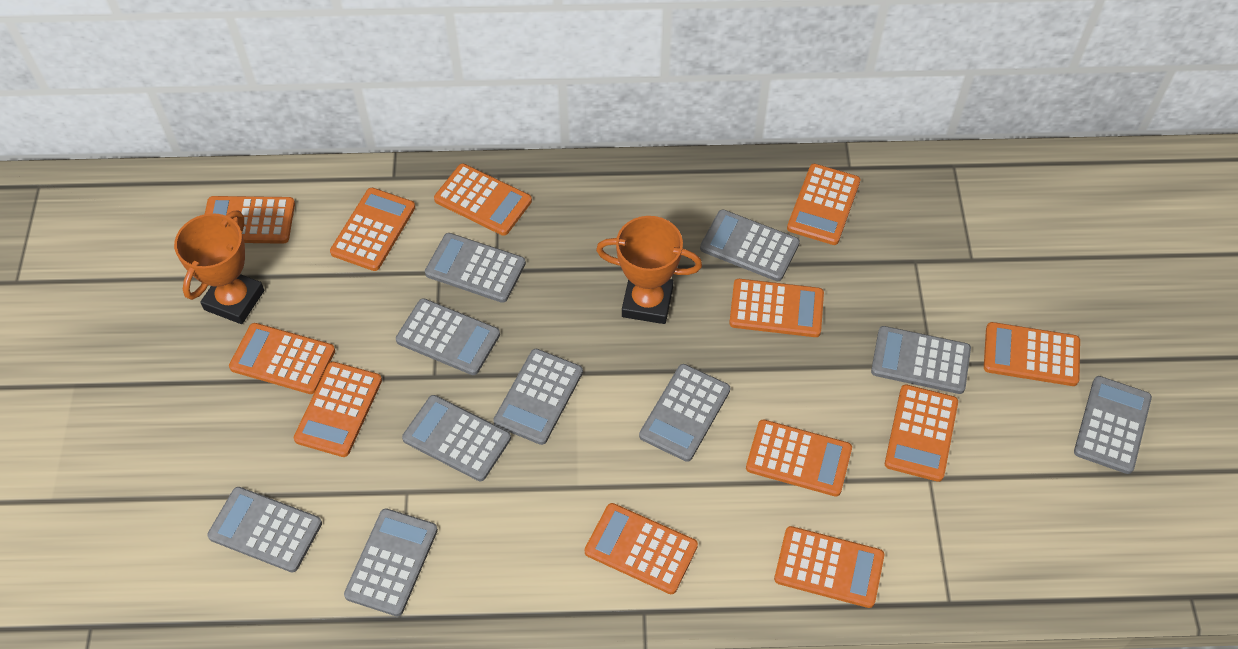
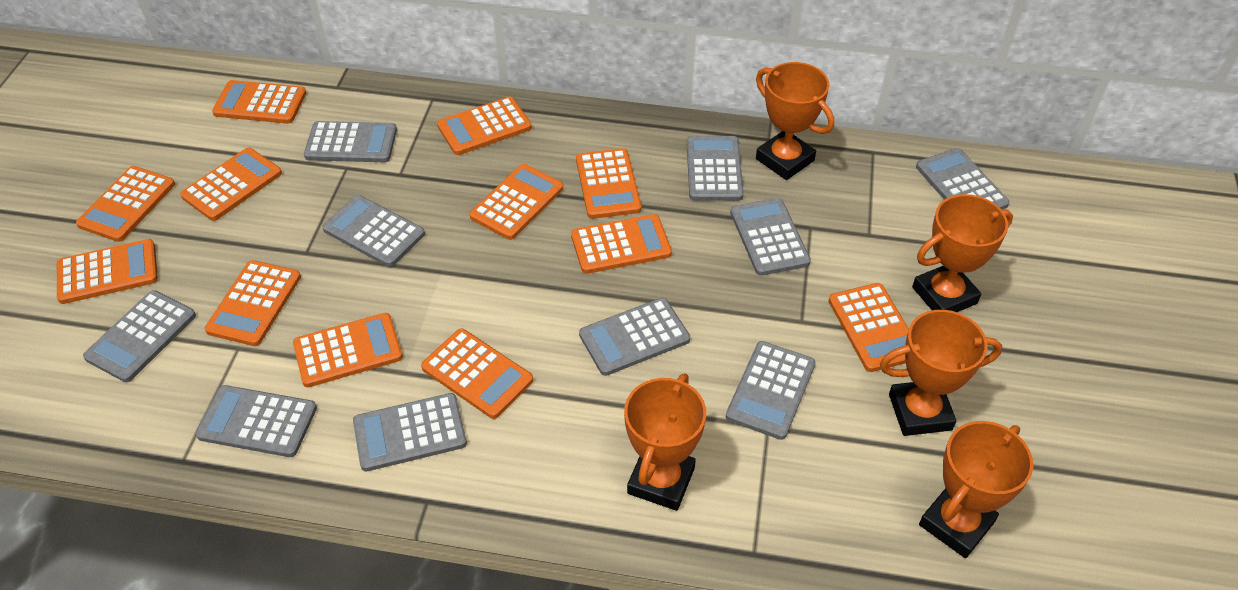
orange trophy: 2 -> 5

